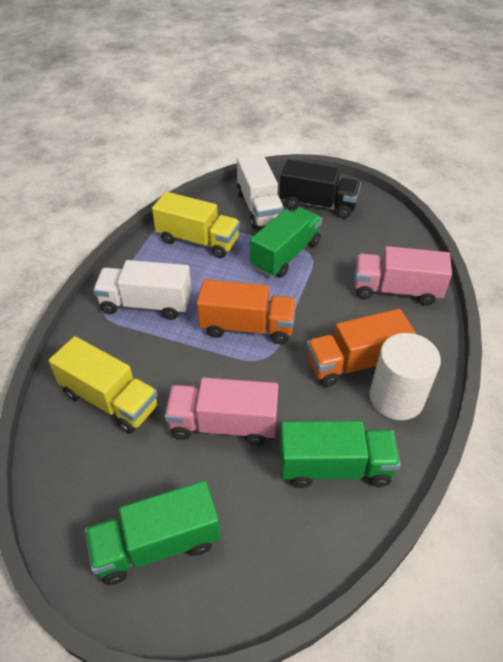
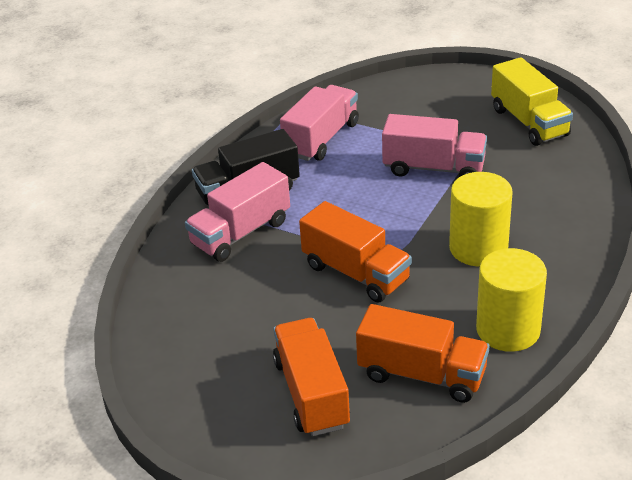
green truck: 3 -> 0
orange truck: 2 -> 3
pink truck: 2 -> 3
white cylinder: 1 -> 0
white truck: 2 -> 0
yellow cylinder: 0 -> 2
yellow truck: 2 -> 1

